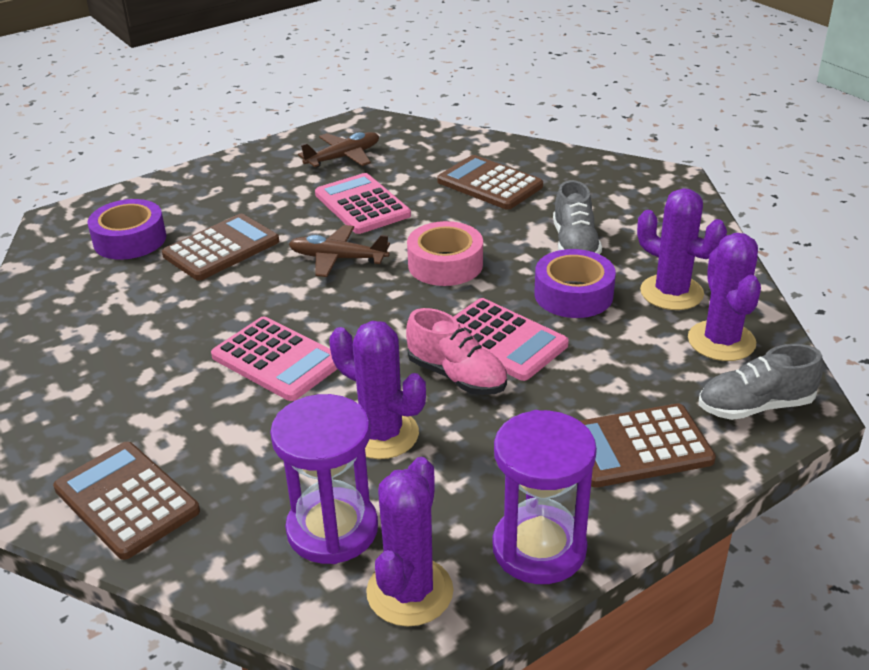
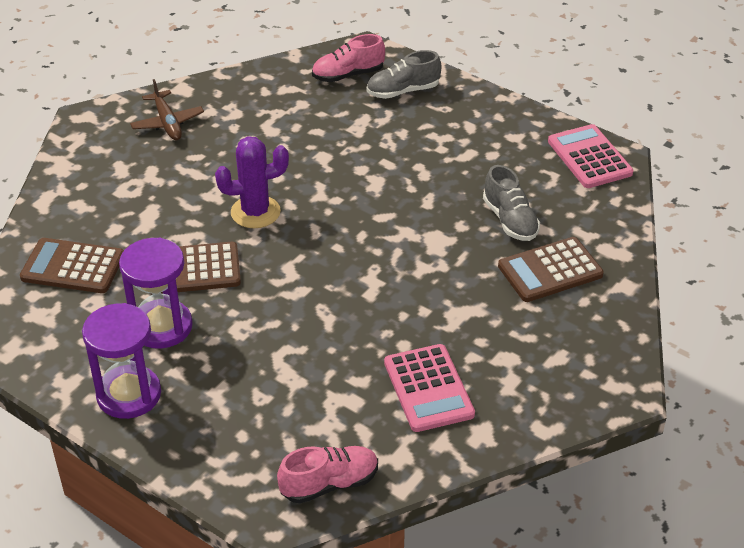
brown calculator: 4 -> 3
brown plane: 2 -> 1
pink calculator: 3 -> 2
pink shoe: 1 -> 2
pink tape: 1 -> 0
purple cactus: 4 -> 1
purple tape: 2 -> 0

